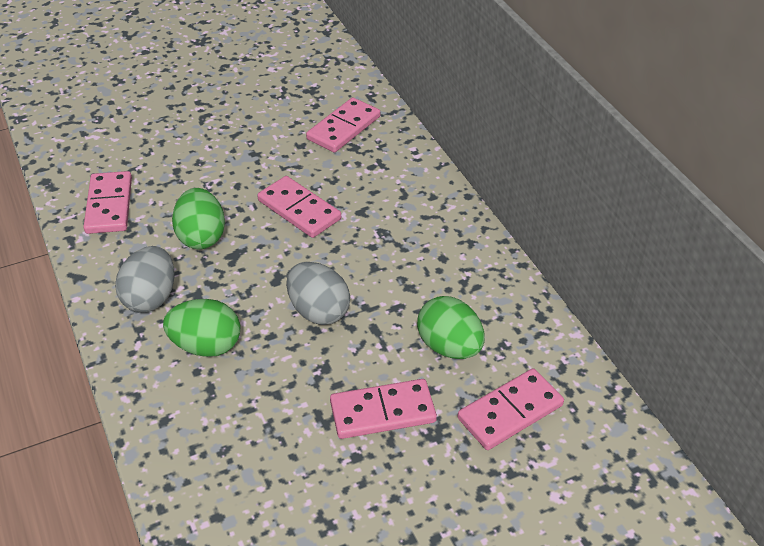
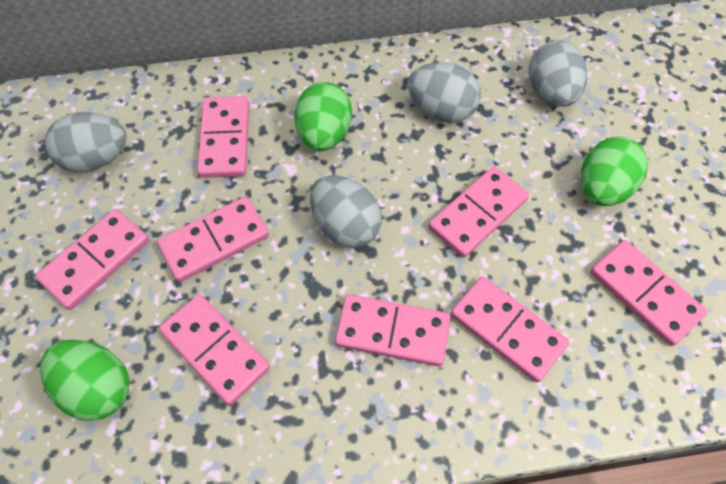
grey egg: 2 -> 4
pink domino: 5 -> 8

